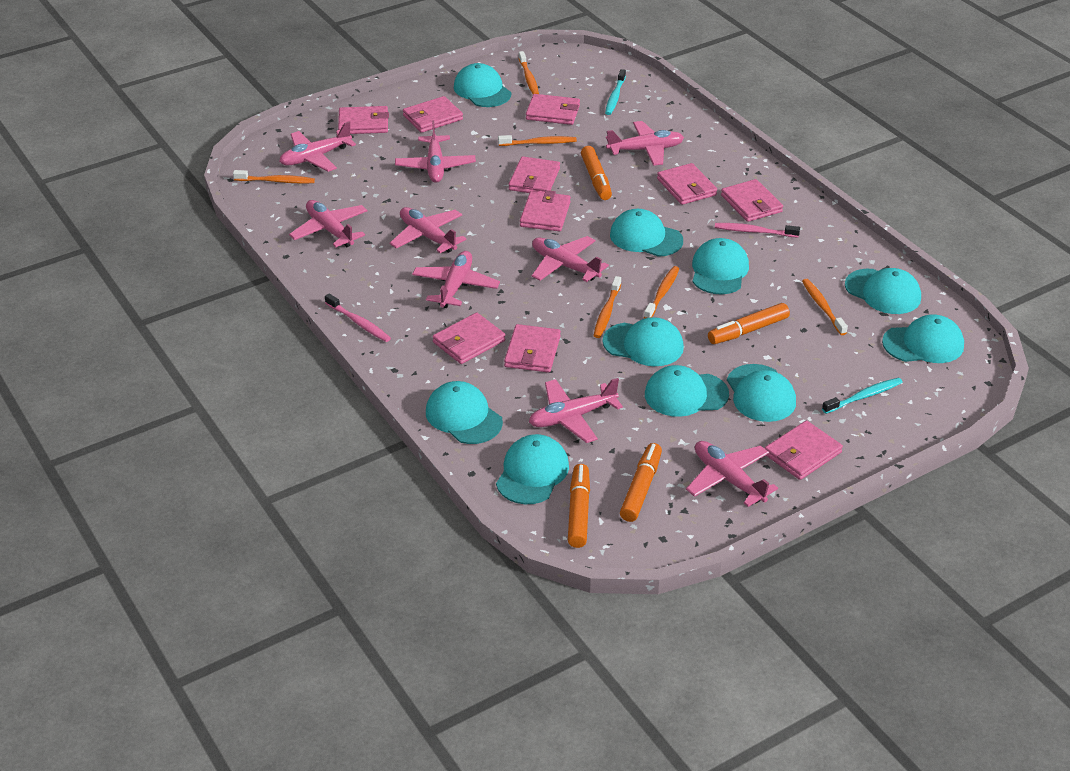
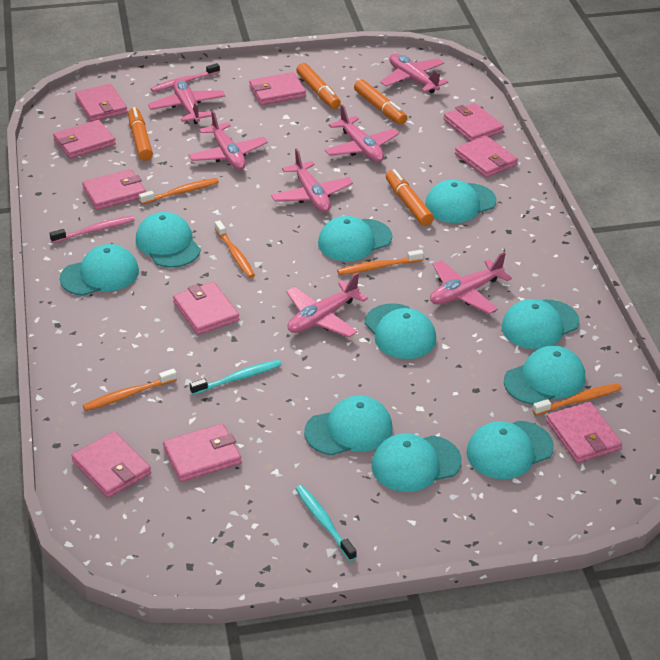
orange toothbrush: 6 -> 5
pink plane: 9 -> 7

